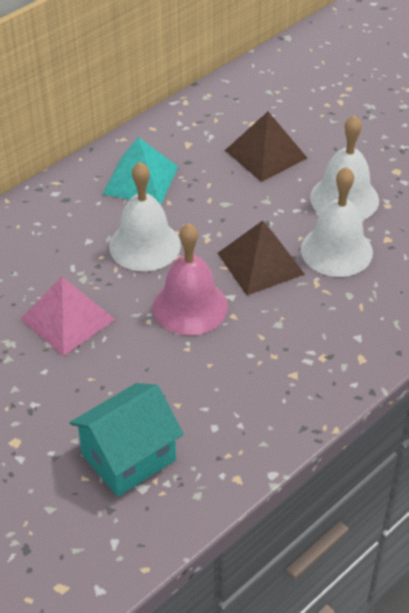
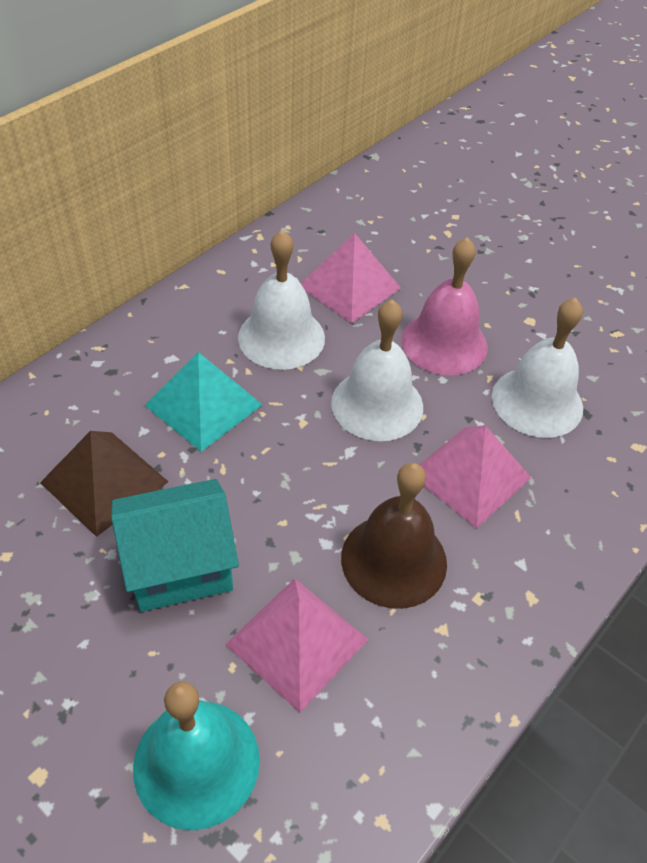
brown bell: 0 -> 1
brown pyramid: 2 -> 1
pink pyramid: 1 -> 3
turquoise bell: 0 -> 1

